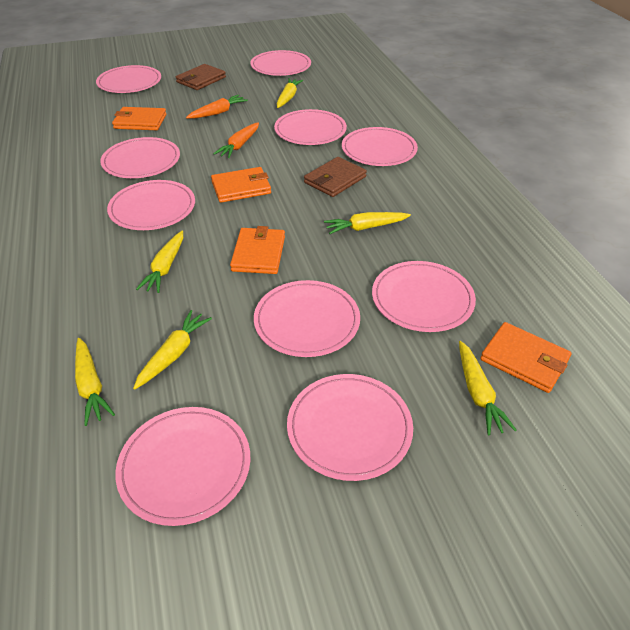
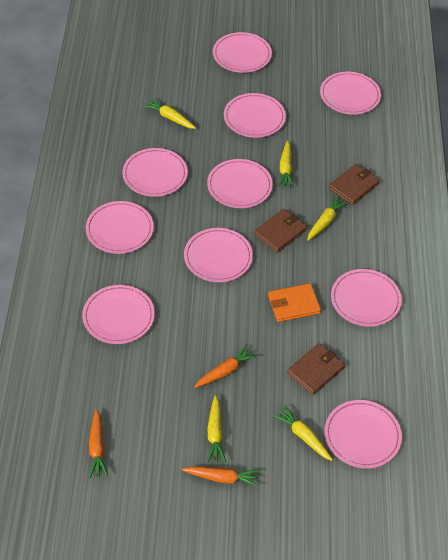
brown wallet: 2 -> 3
orange carrot: 2 -> 3
orange wallet: 4 -> 1
yellow carrot: 6 -> 5

